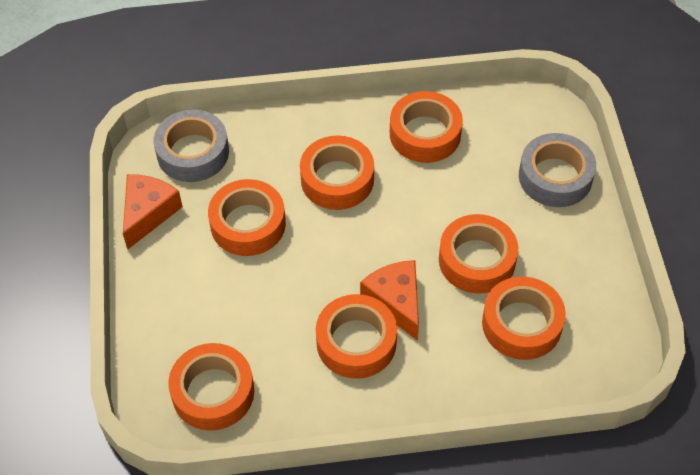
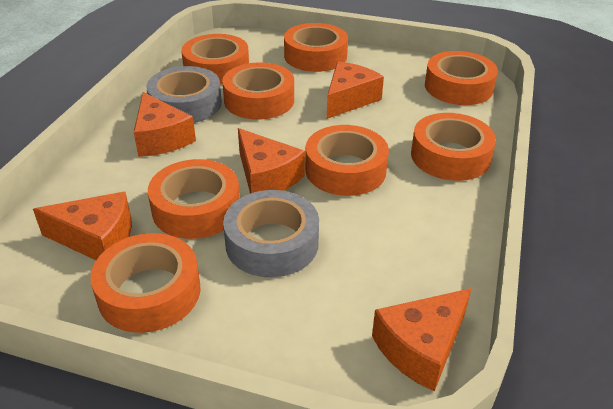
orange cheese: 2 -> 5
orange tape: 7 -> 8

